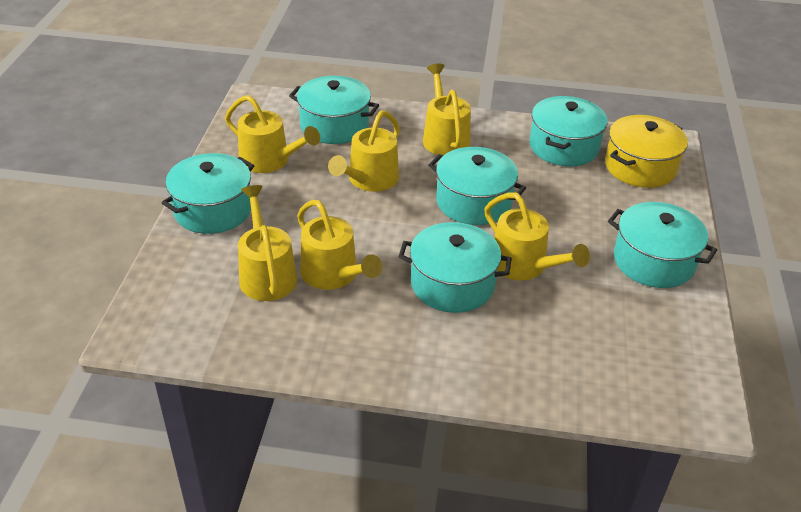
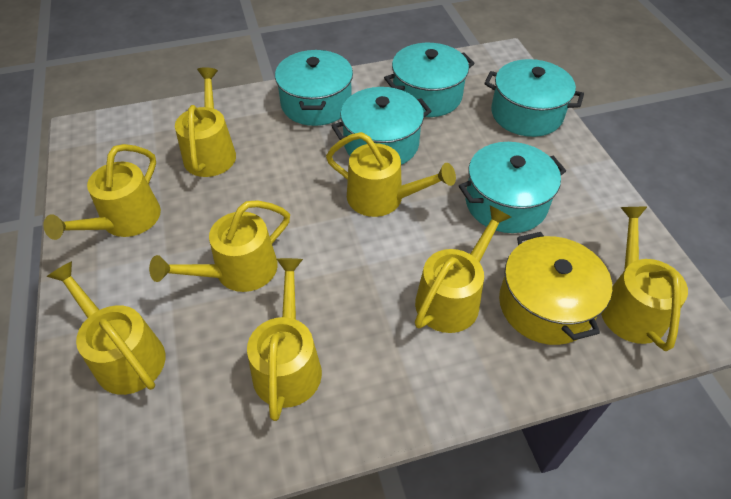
turquoise pot: 6 -> 5
yellow watering can: 6 -> 8

